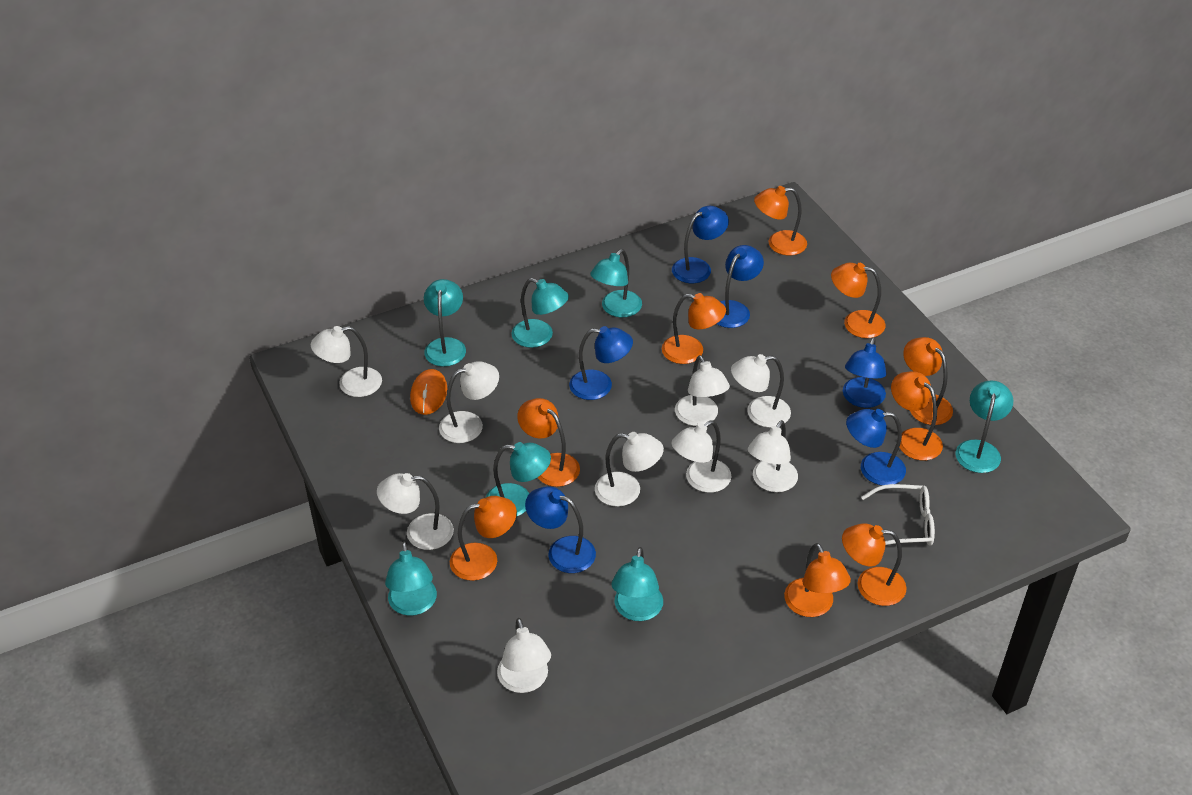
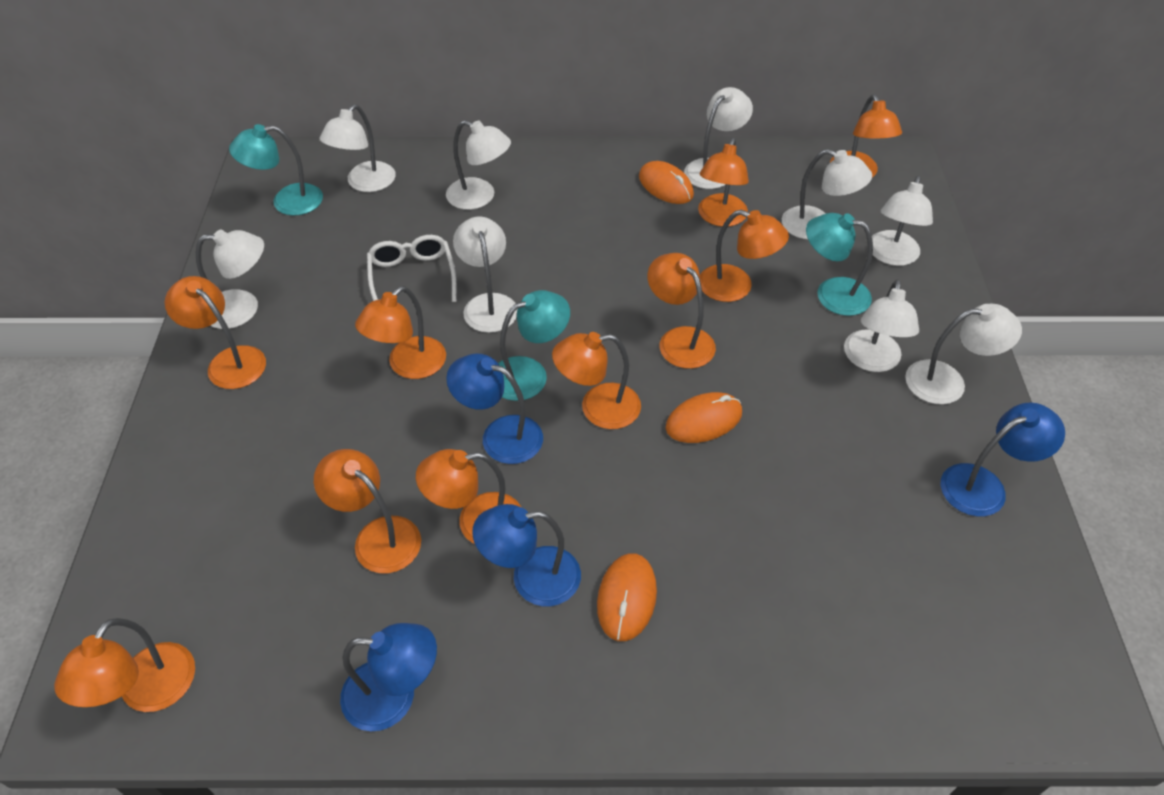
blue lamp: 6 -> 4
orange lamp: 9 -> 10
orange mouse: 1 -> 3
turquoise lamp: 7 -> 3

